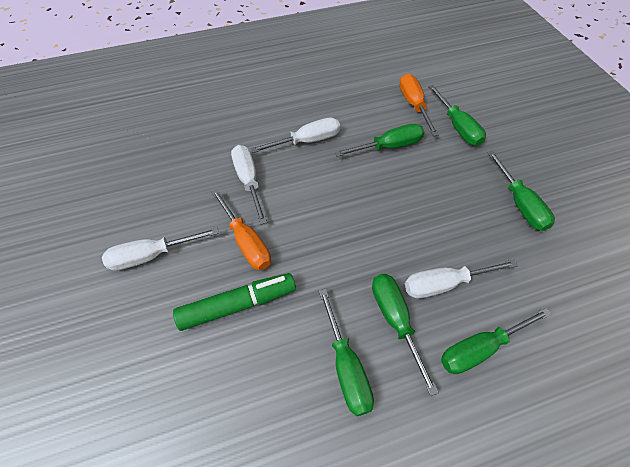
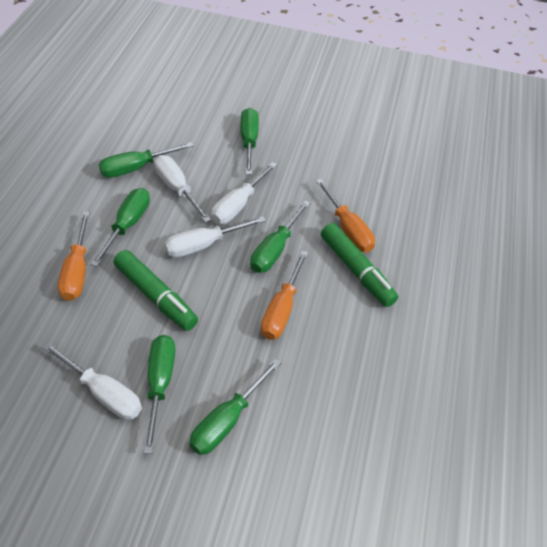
green marker: 1 -> 2
orange screwdriver: 2 -> 3

